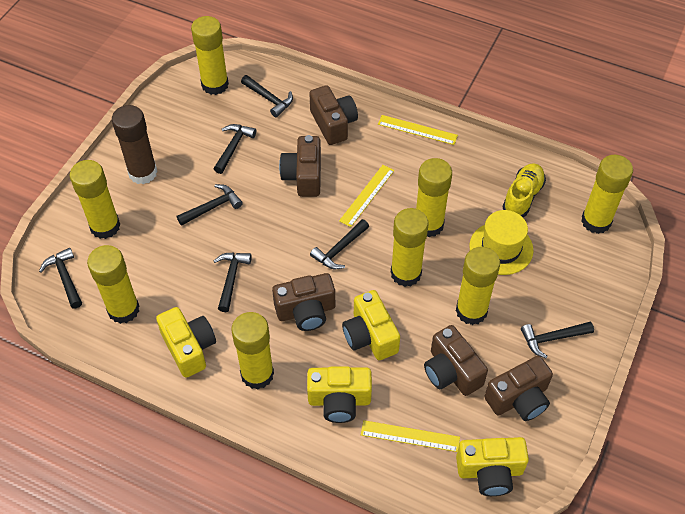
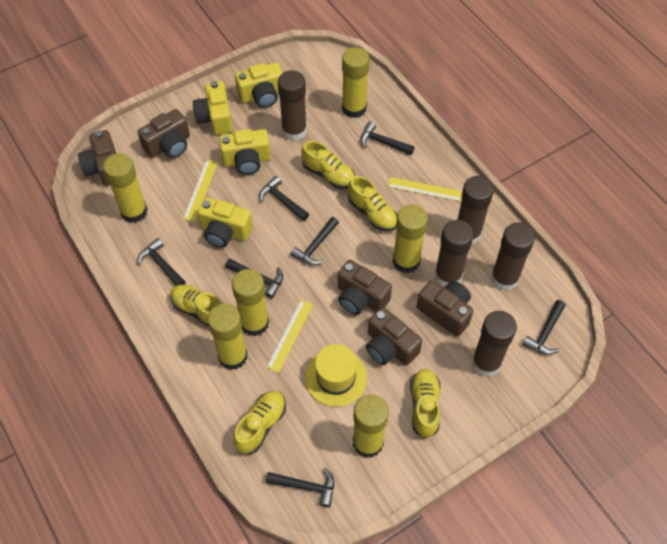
brown glue stick: 1 -> 5
yellow glue stick: 8 -> 6
yellow shoe: 1 -> 5

